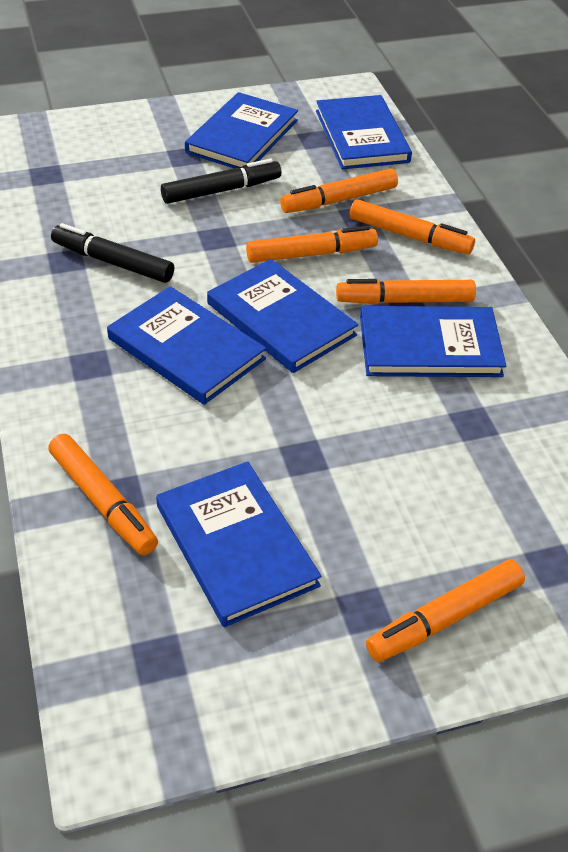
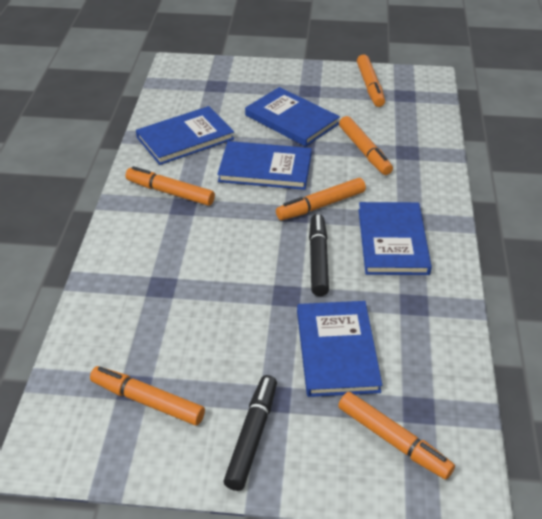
blue book: 6 -> 5

